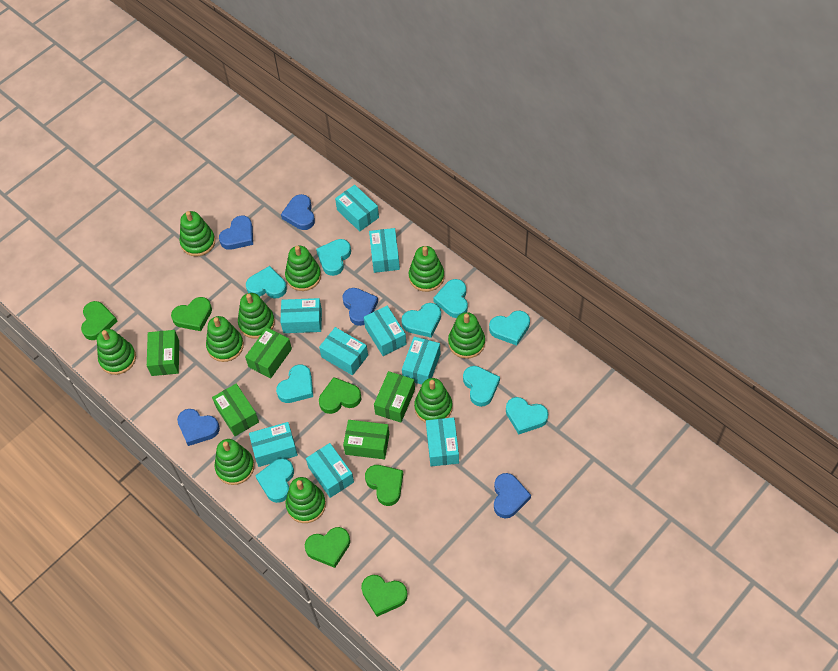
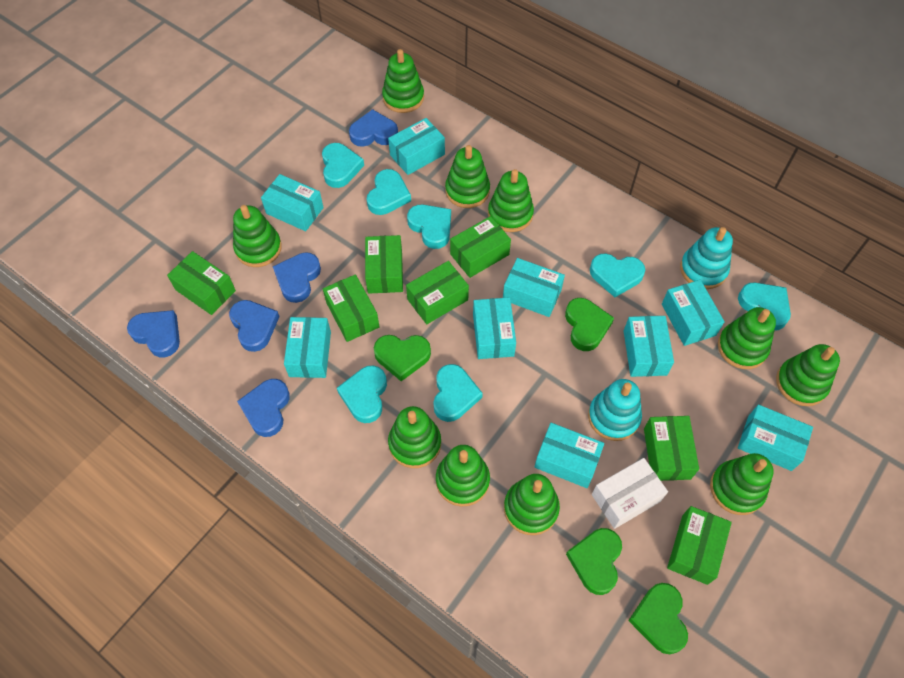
green box: 5 -> 7
green heart: 6 -> 4
turquoise heart: 9 -> 7
turquoise stacking toy: 0 -> 2
white box: 0 -> 1

